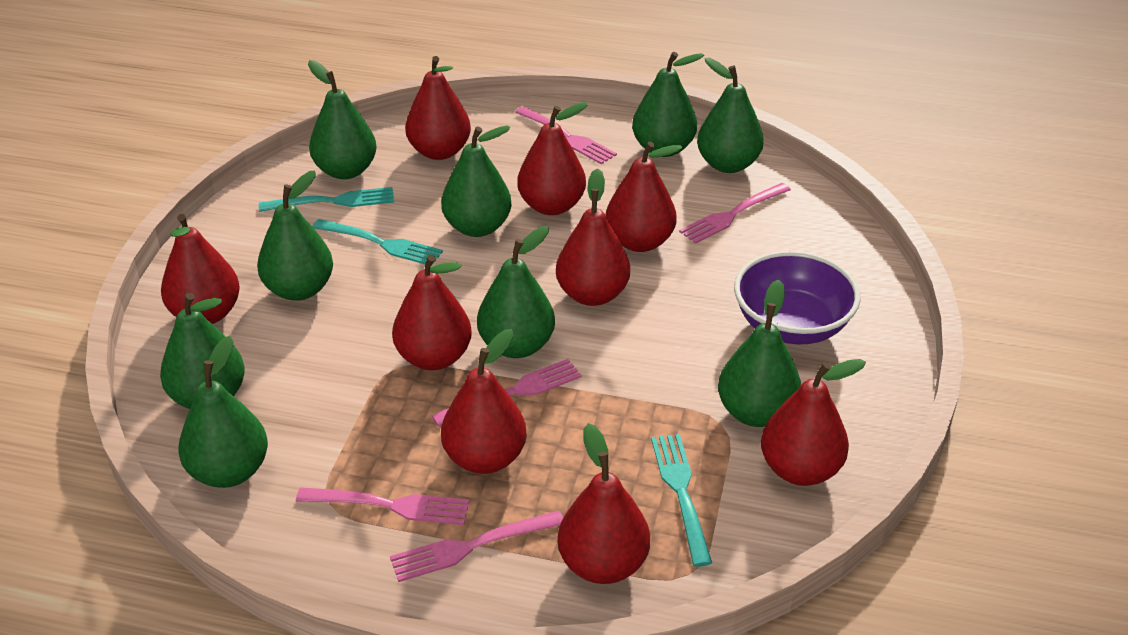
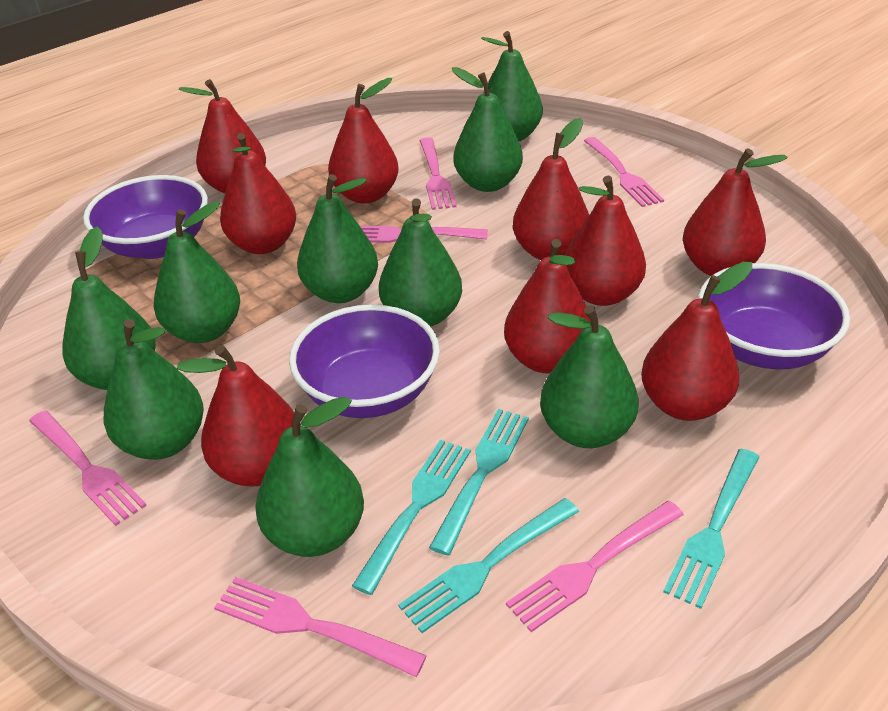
pink fork: 5 -> 6
purple bowl: 1 -> 3
turquoise fork: 3 -> 4

